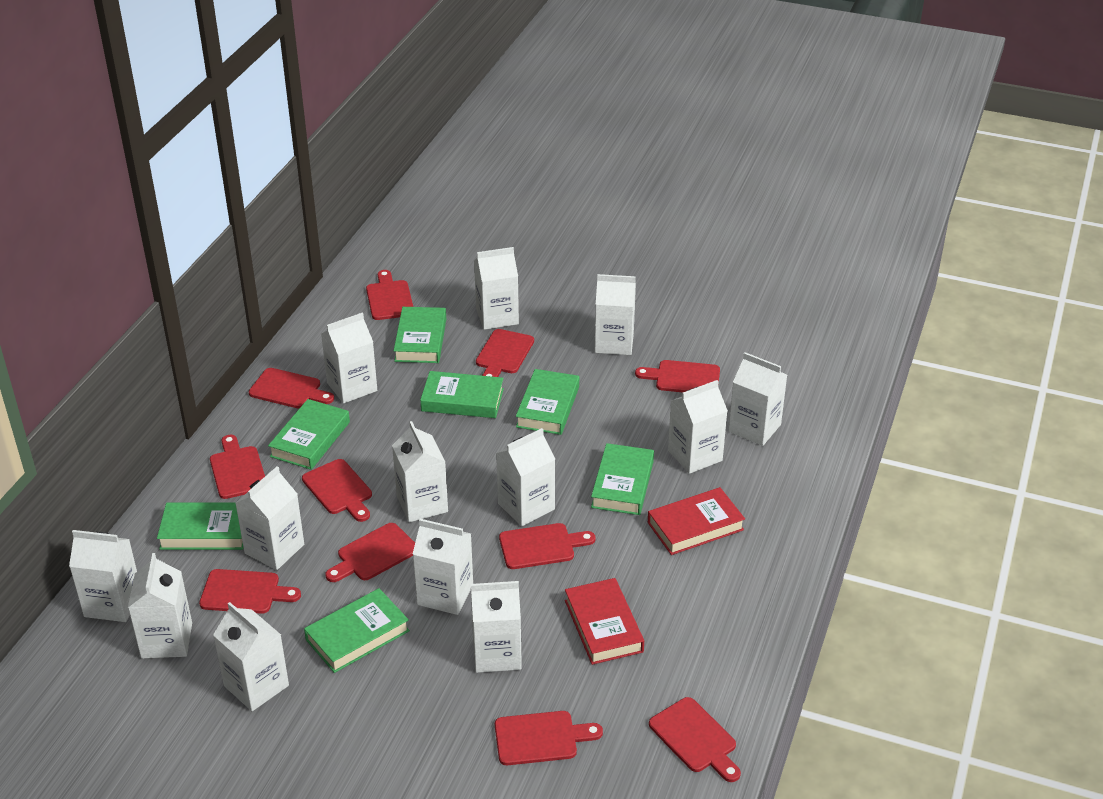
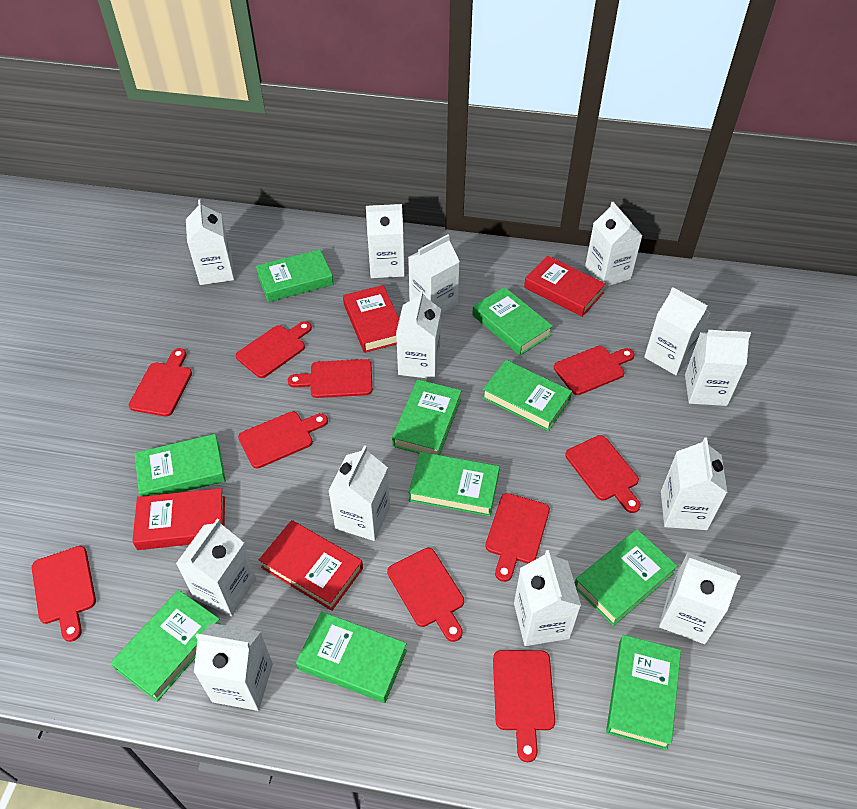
green book: 7 -> 10
red book: 2 -> 4
red cutting board: 11 -> 10

